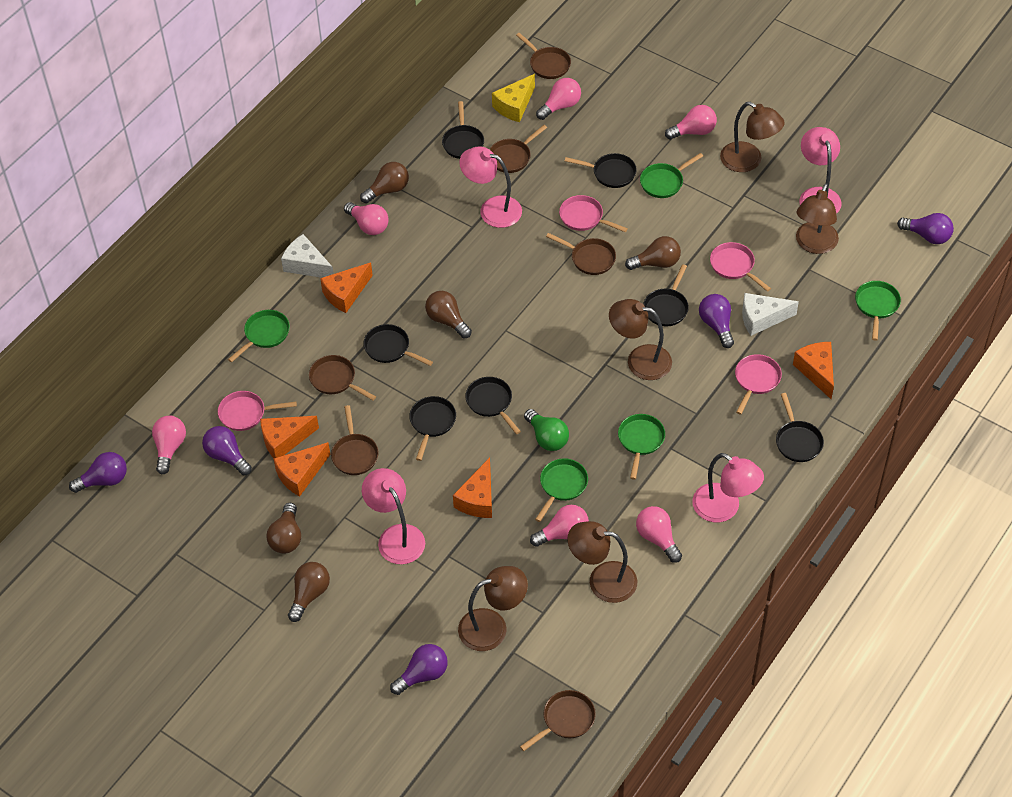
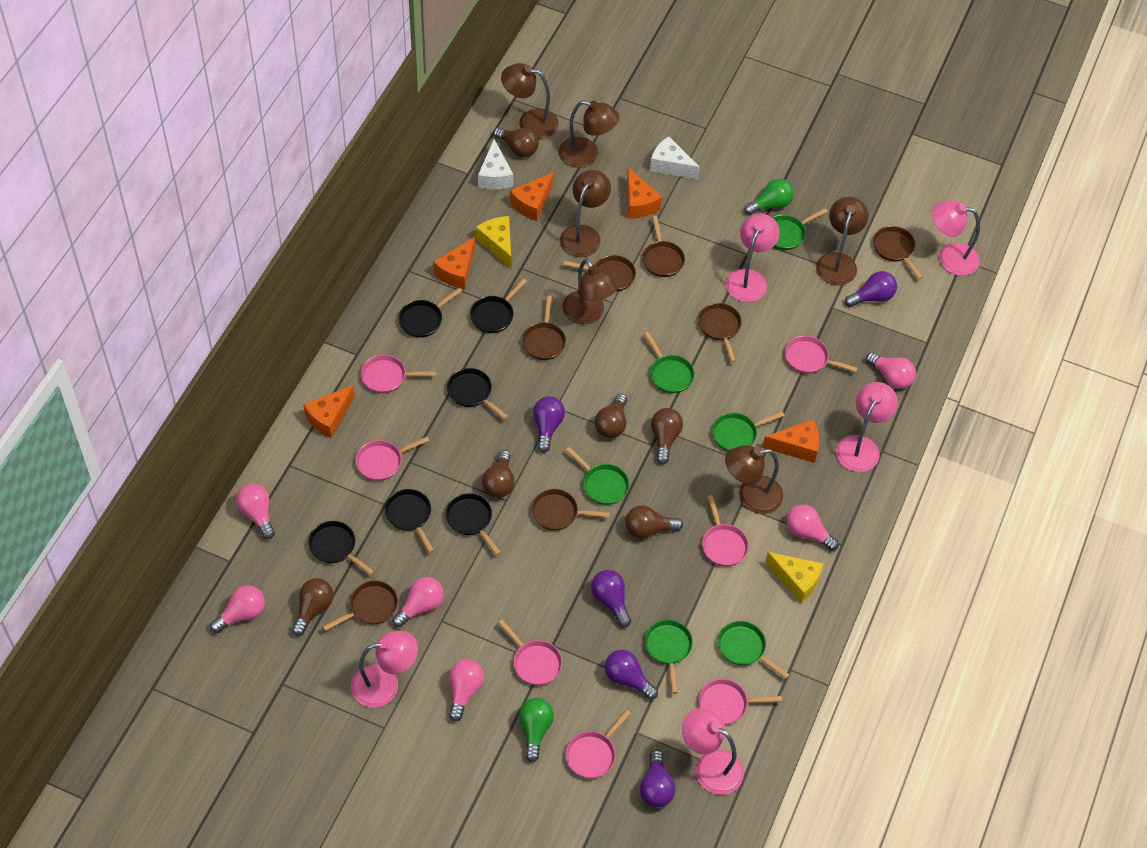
black pan: 7 -> 6
brown lamp: 5 -> 6
brown light bulb: 5 -> 6
brown pan: 6 -> 7
green light bulb: 1 -> 2
green pan: 5 -> 6
pink lamp: 4 -> 5
pink pan: 4 -> 7
yellow cheese: 1 -> 2

